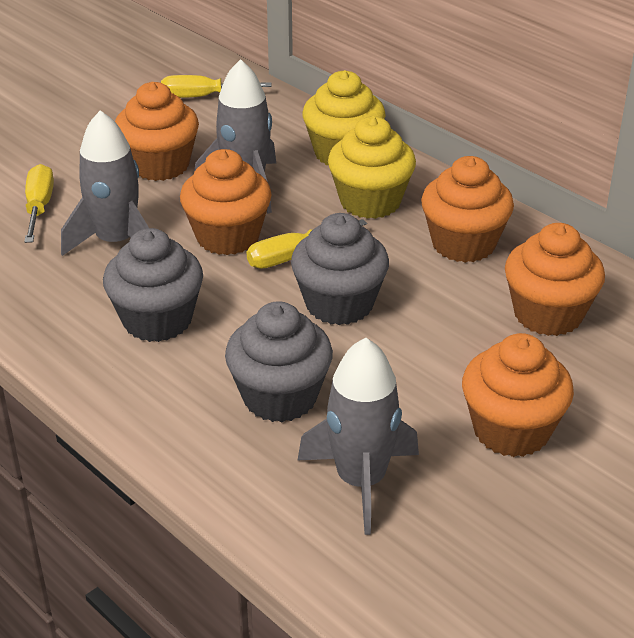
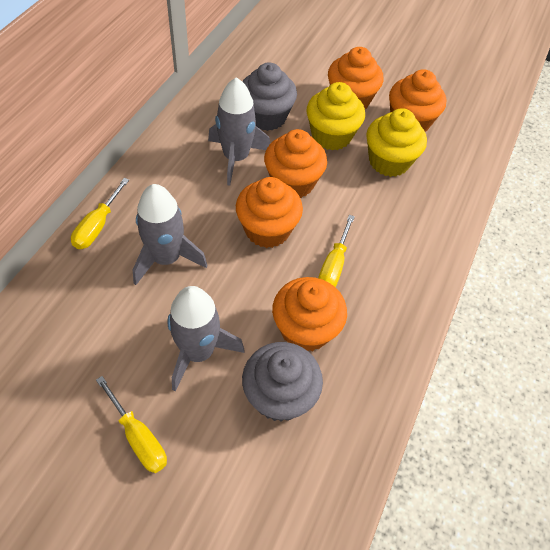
grey cupcake: 3 -> 2

